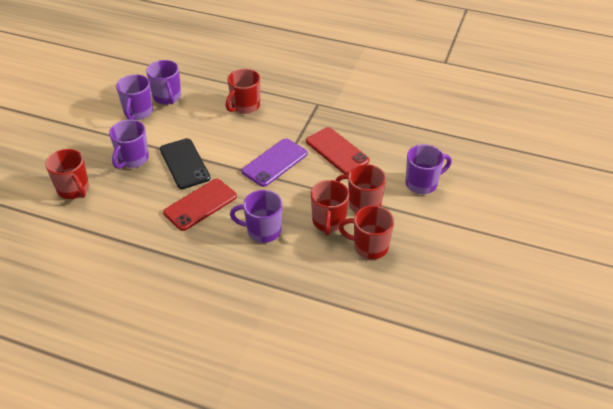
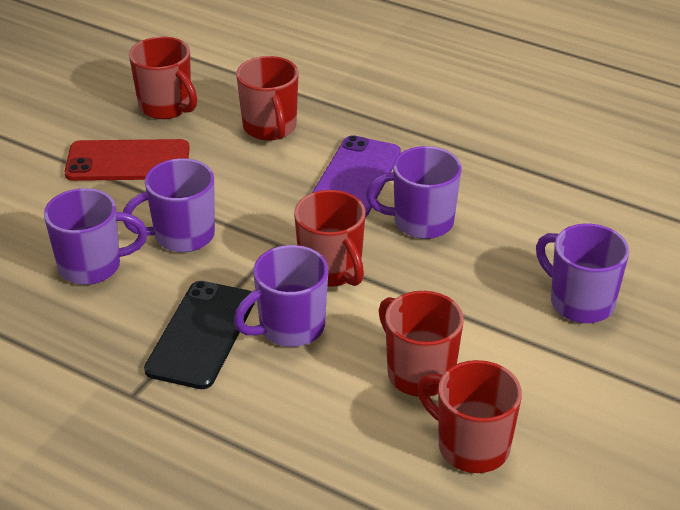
red phone: 2 -> 1

